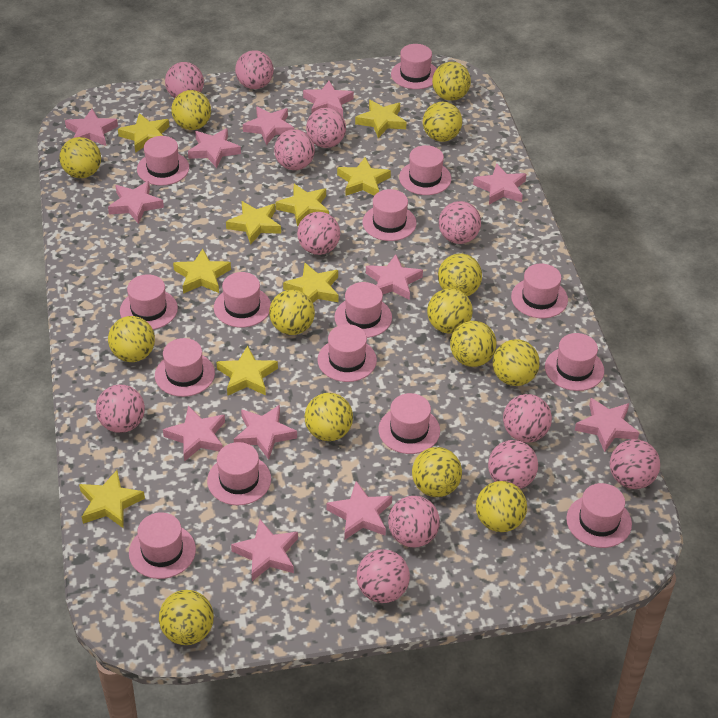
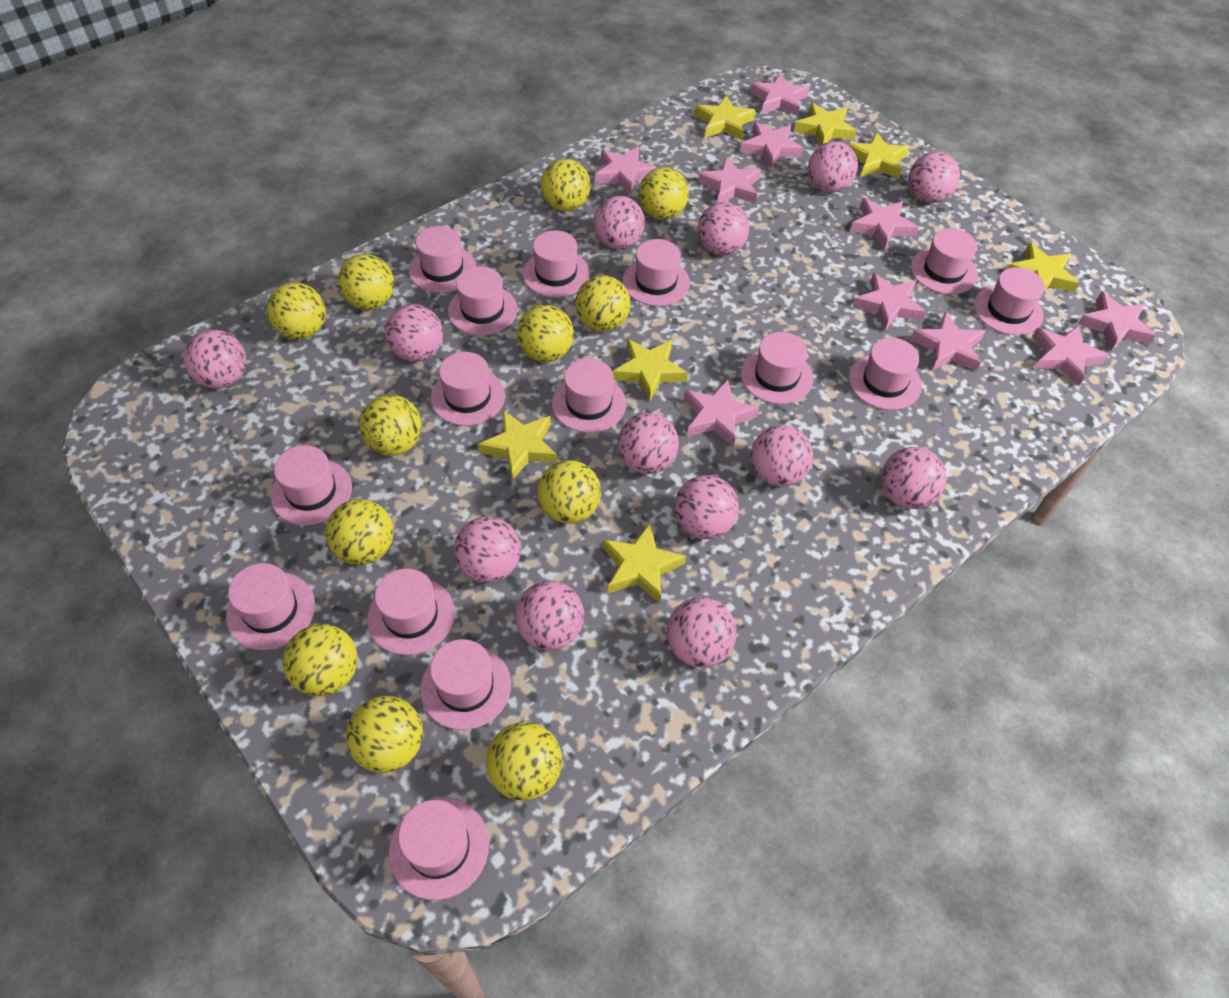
pink ball: 12 -> 13
pink star: 12 -> 10
yellow ball: 14 -> 12
yellow star: 9 -> 7

